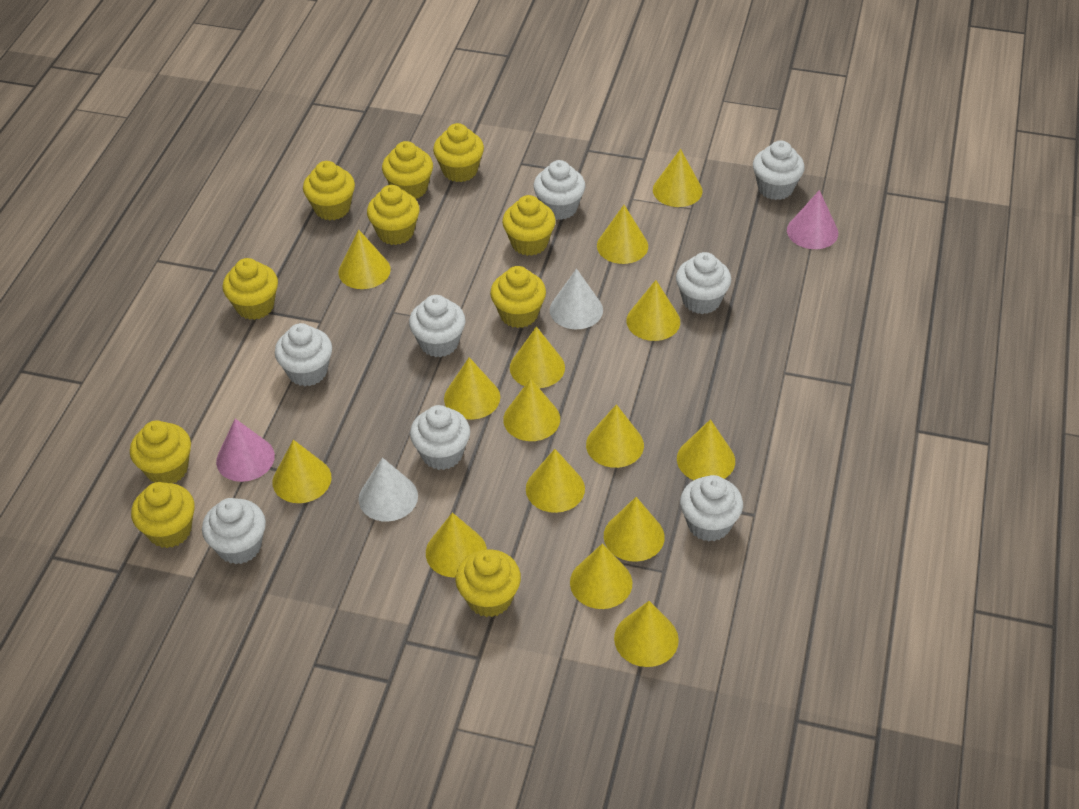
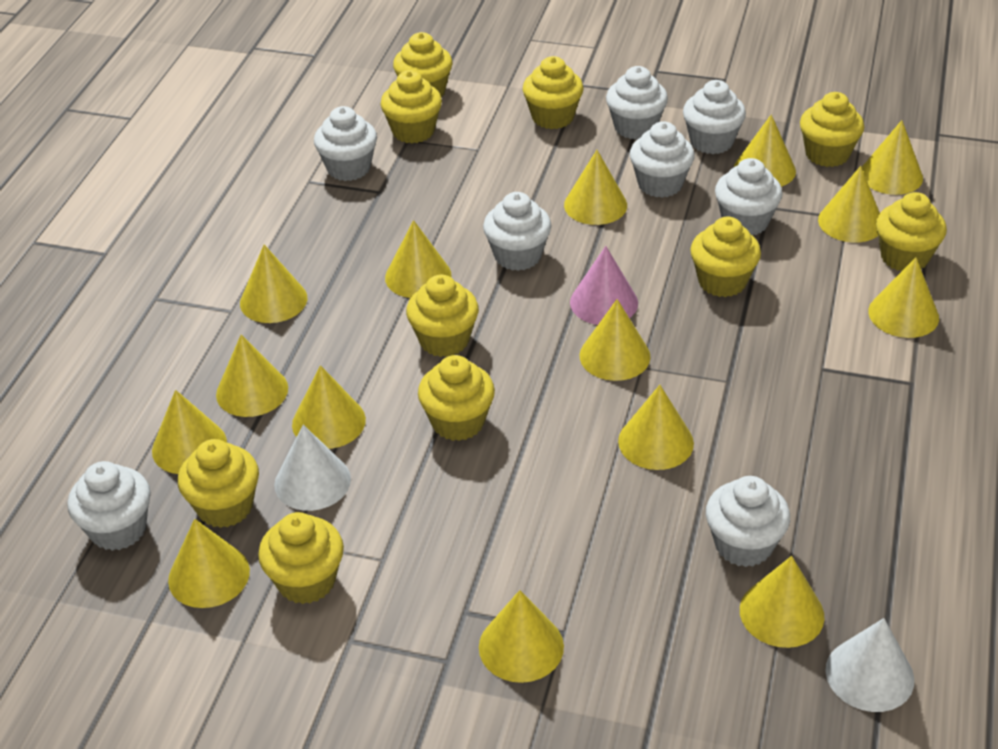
pink cone: 2 -> 1

